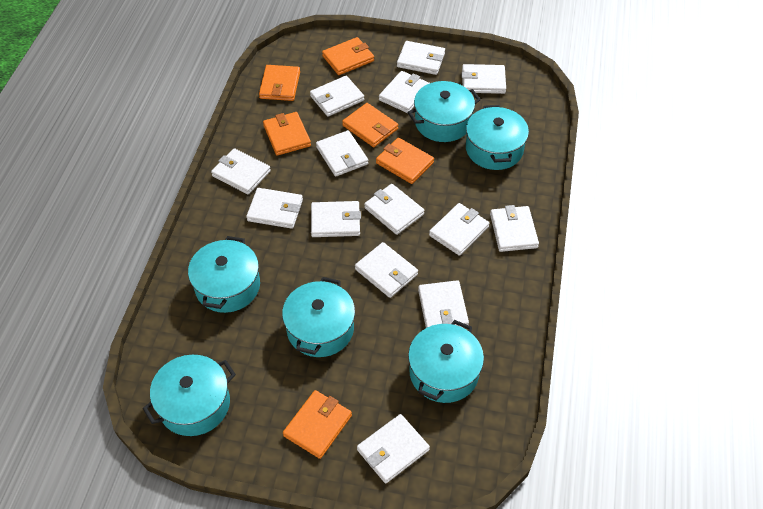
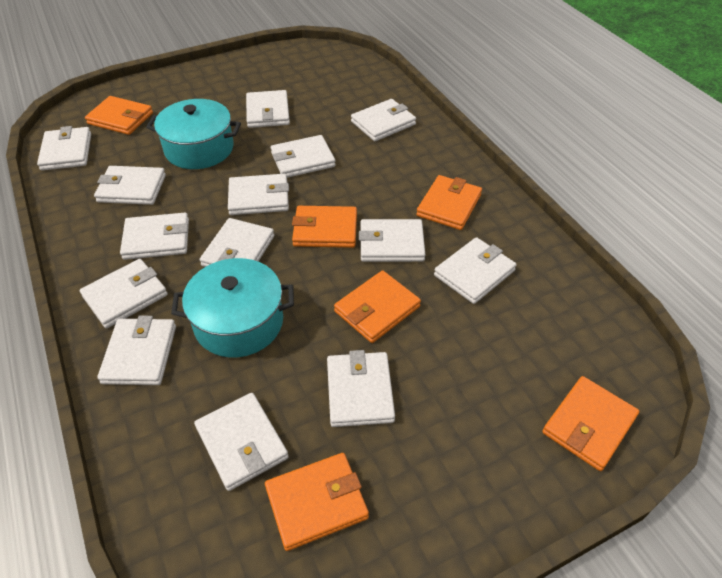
turquoise pot: 6 -> 2

